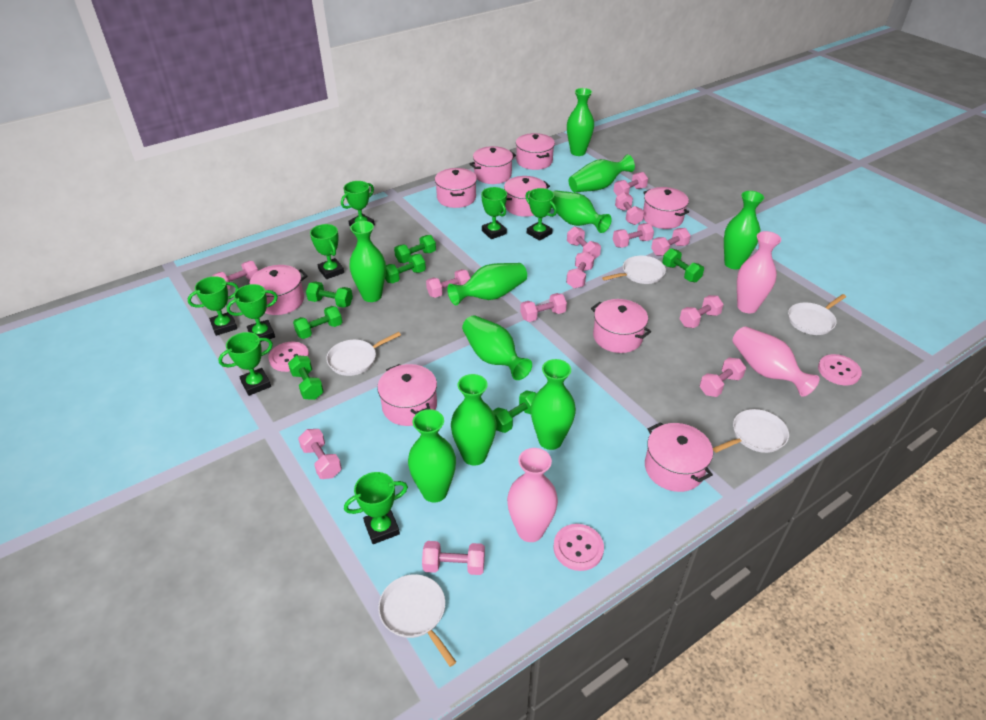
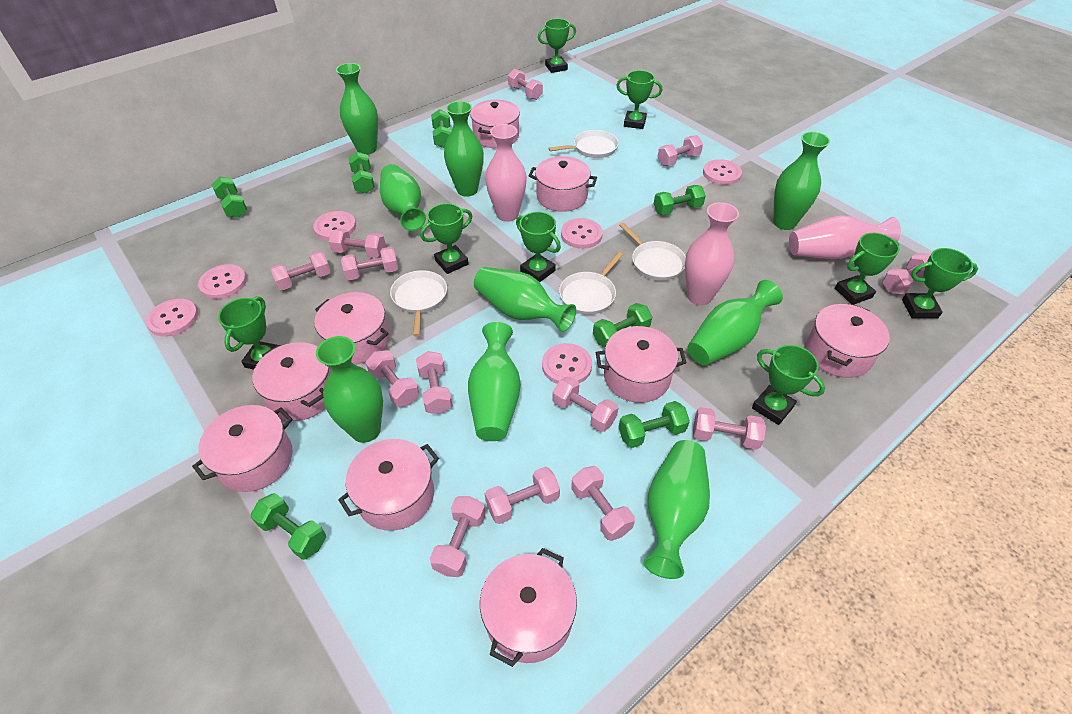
green vase: 10 -> 9
pink button: 3 -> 6
white pan: 5 -> 4

